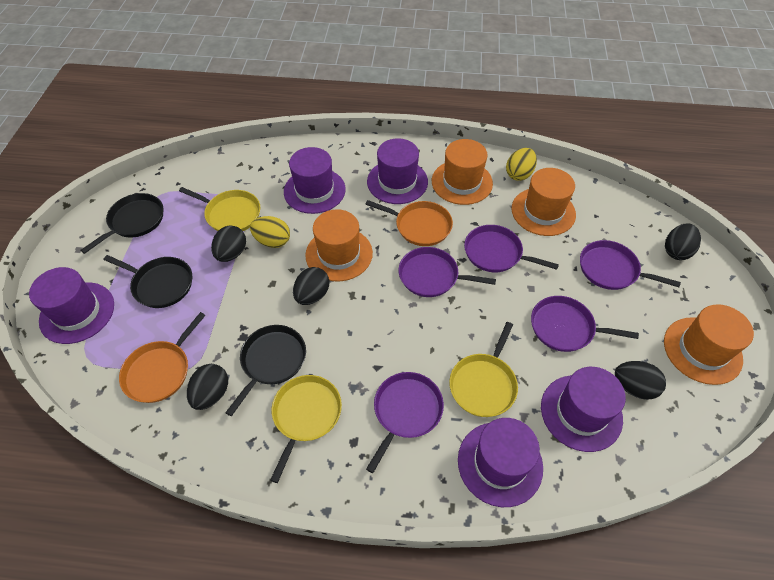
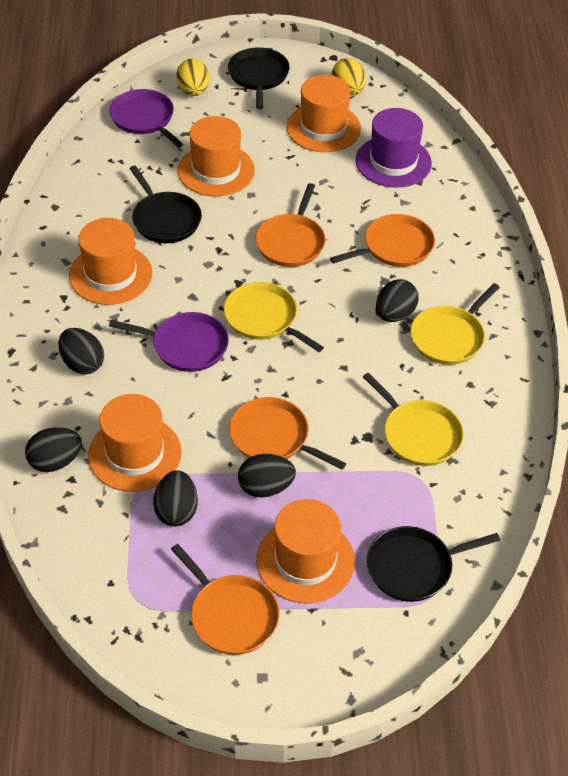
orange hat: 4 -> 5
orange pan: 2 -> 4
purple hat: 5 -> 1
purple pan: 5 -> 2

